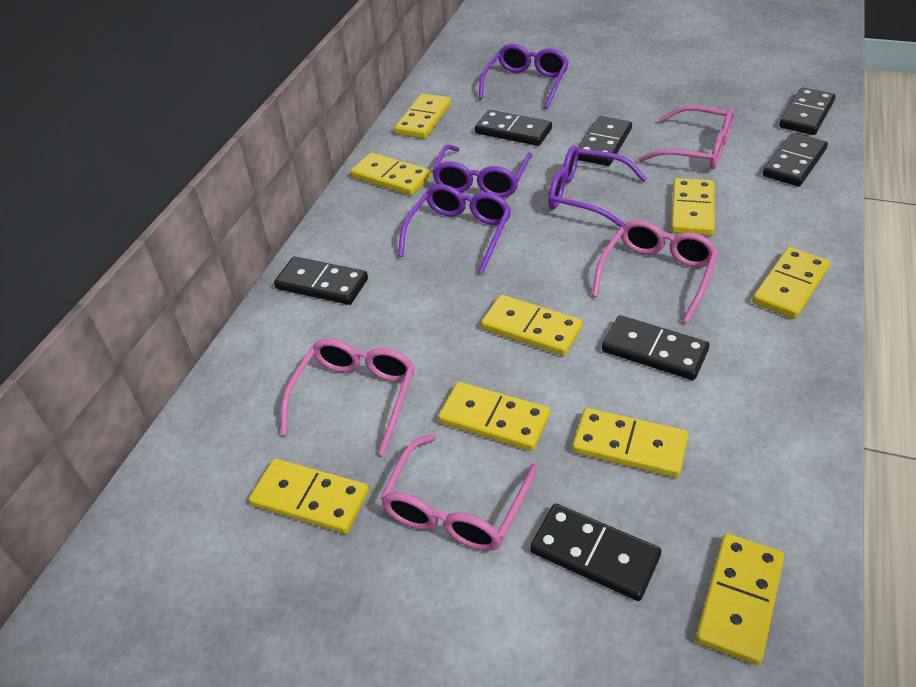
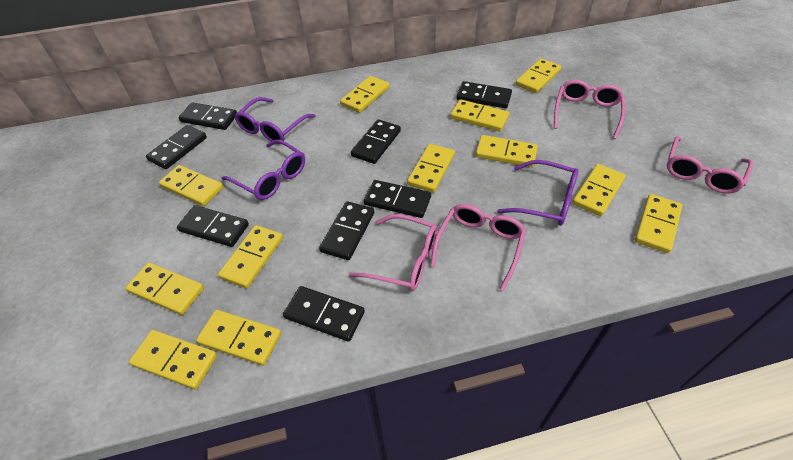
black domino: 7 -> 8
purple glasses: 4 -> 3
yellow domino: 9 -> 12

